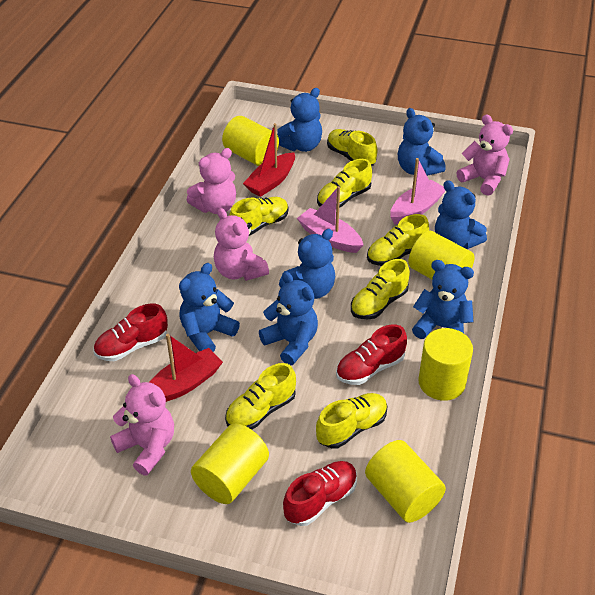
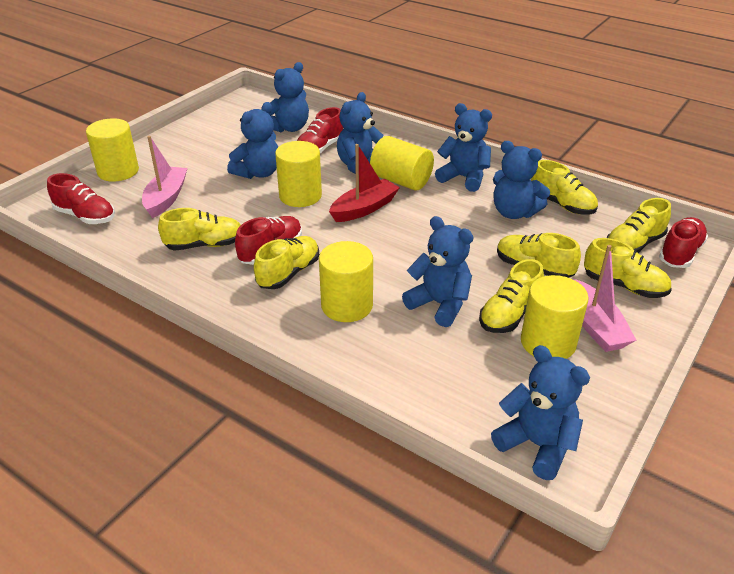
pink teddy bear: 4 -> 0
red boat: 2 -> 1
red shoe: 3 -> 4

